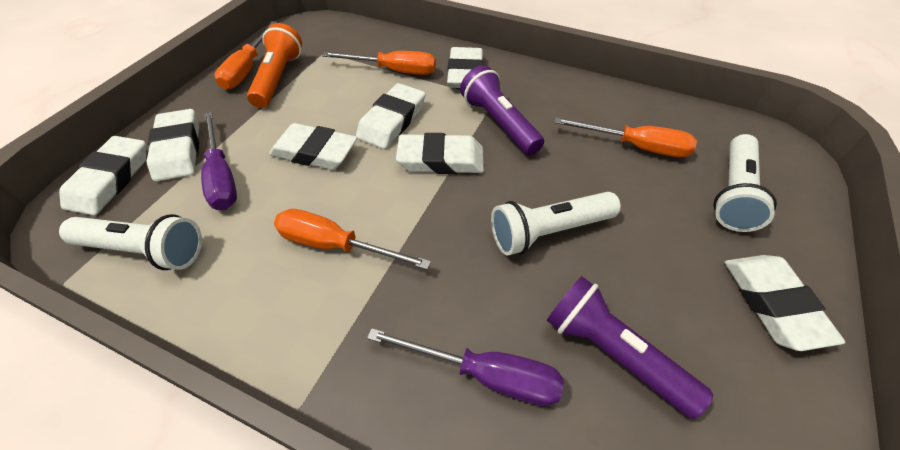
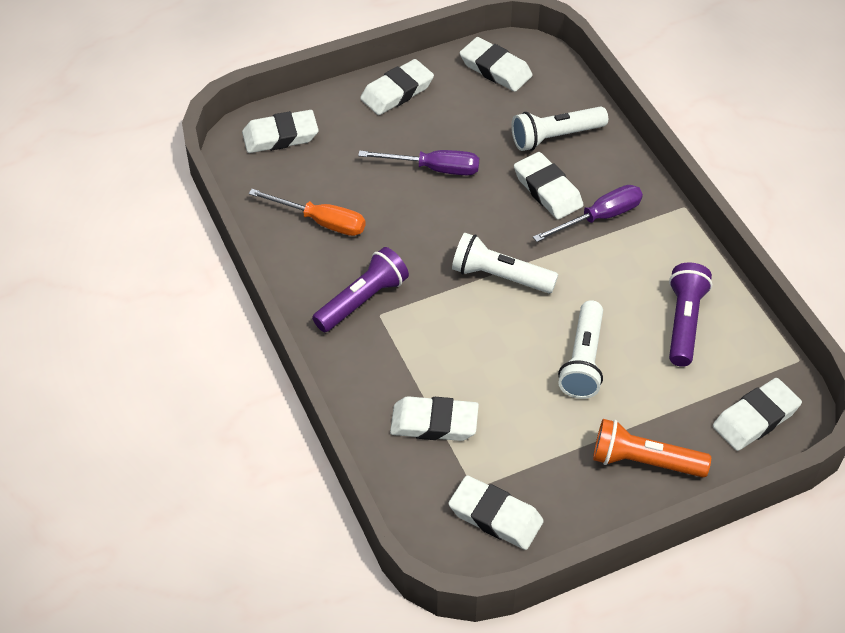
orange screwdriver: 4 -> 1

